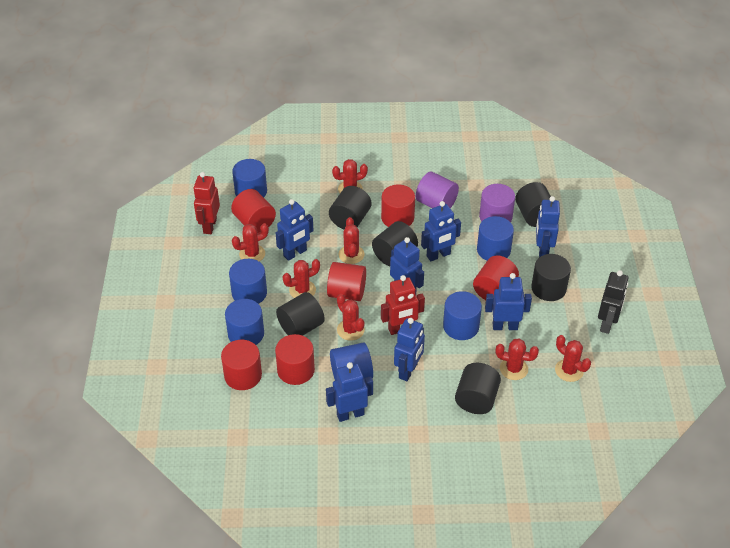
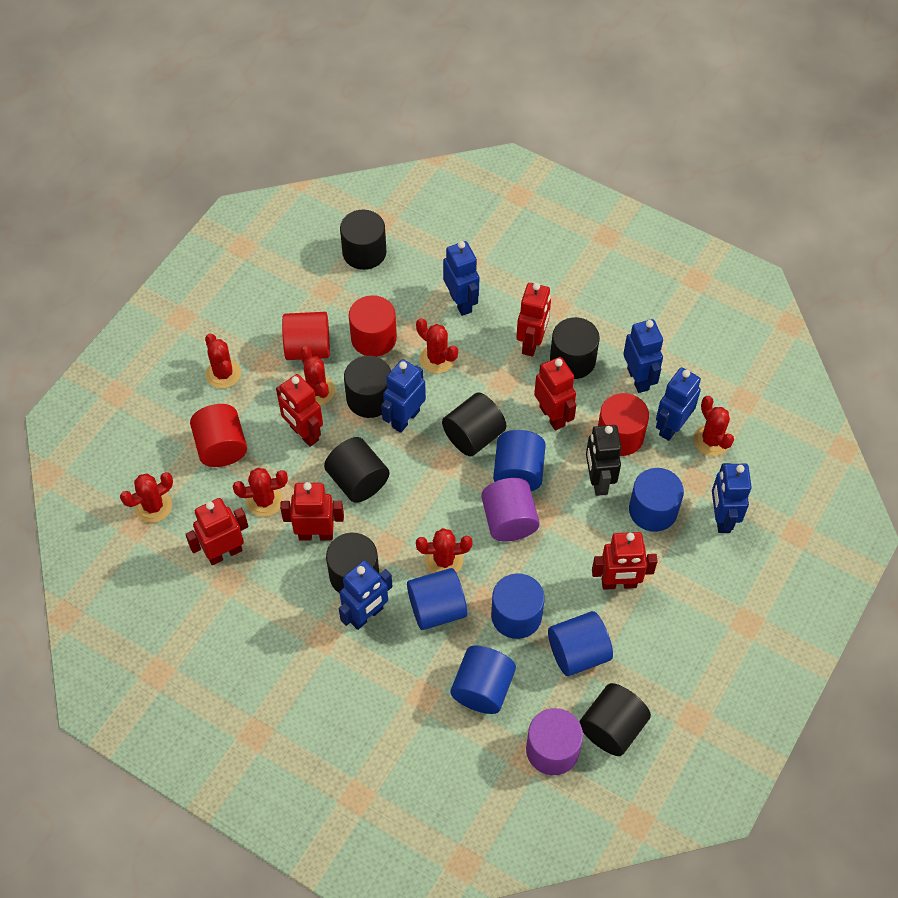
black cylinder: 6 -> 7
blue robot: 7 -> 6
red cylinder: 6 -> 4
red robot: 2 -> 6

